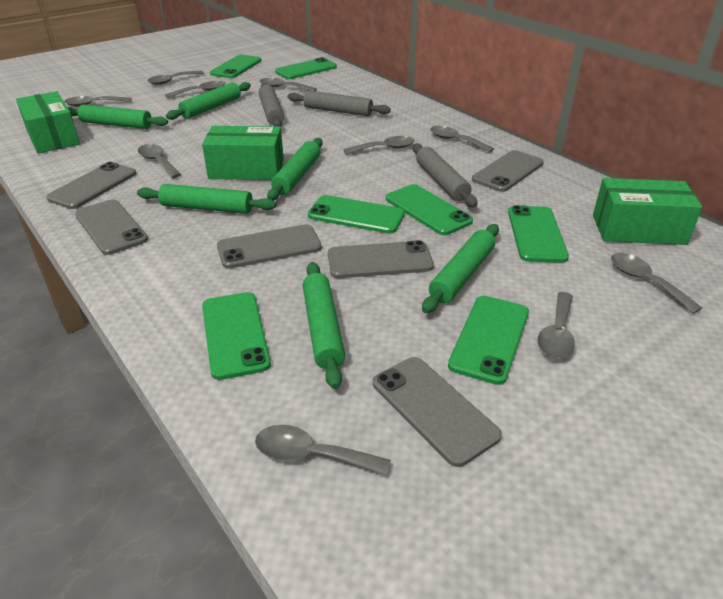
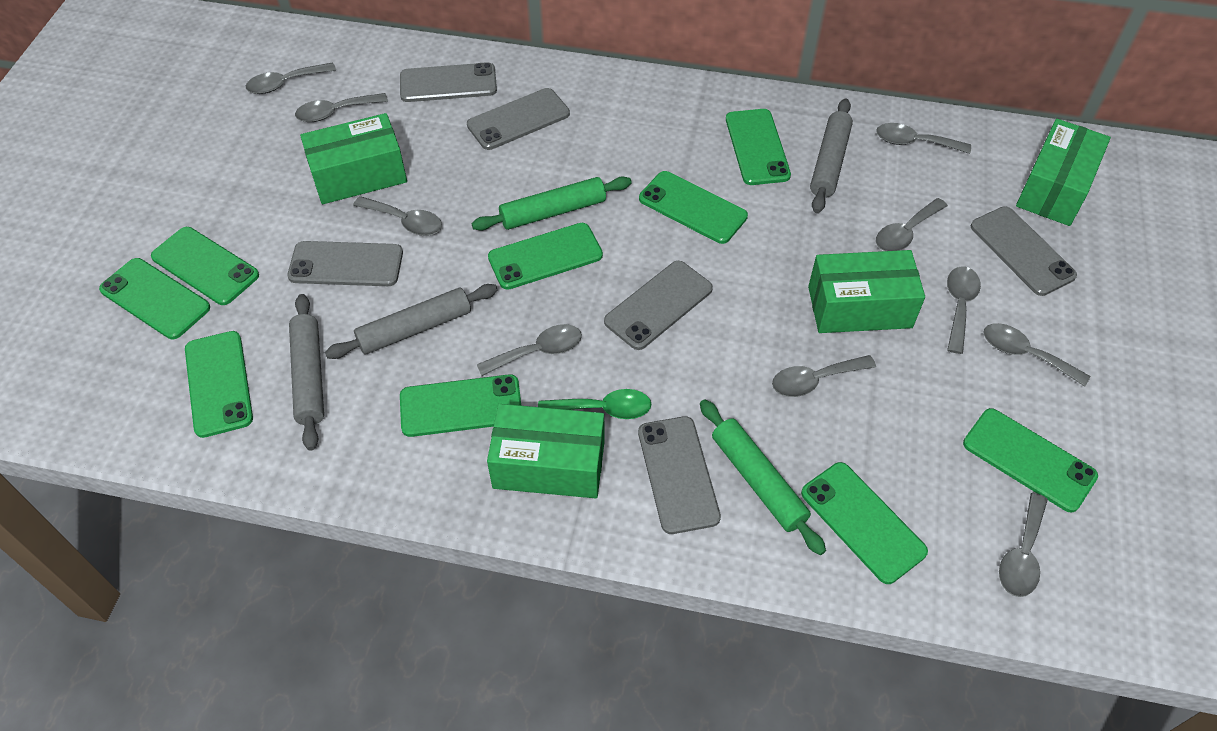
green box: 3 -> 4
green phone: 7 -> 9
green rolling pin: 6 -> 2
green spoon: 0 -> 1

